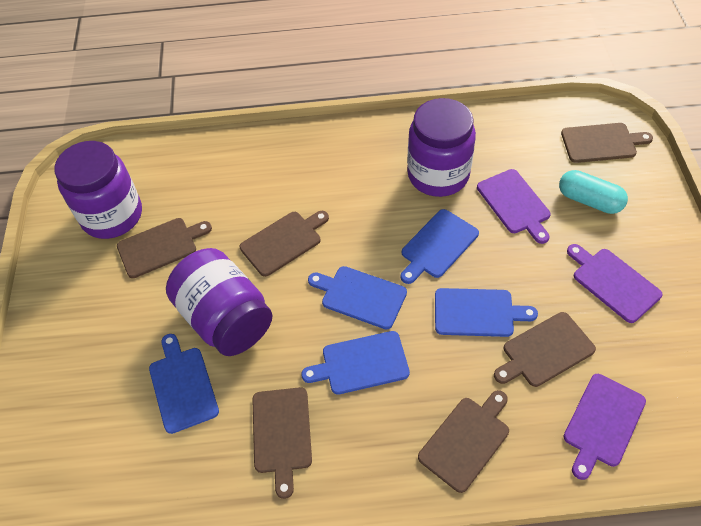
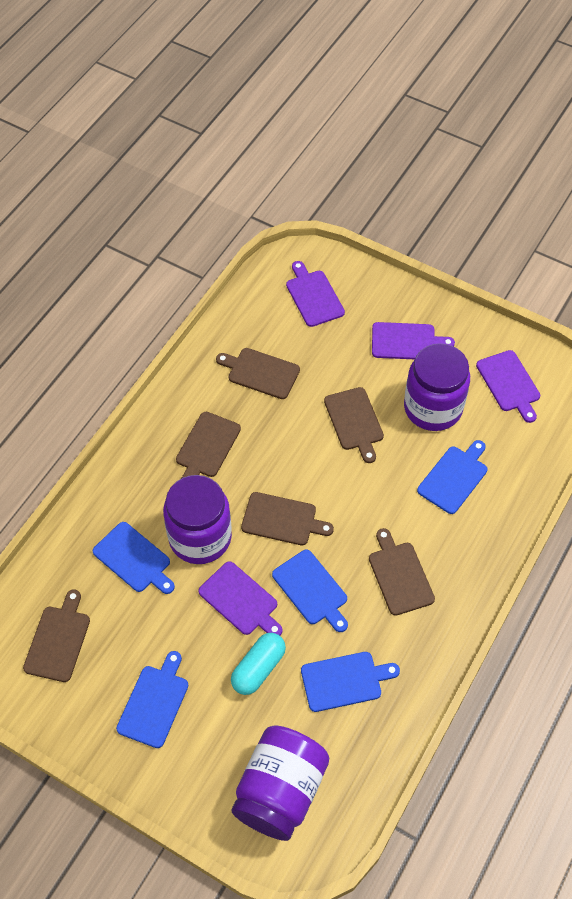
purple cutting board: 3 -> 4

